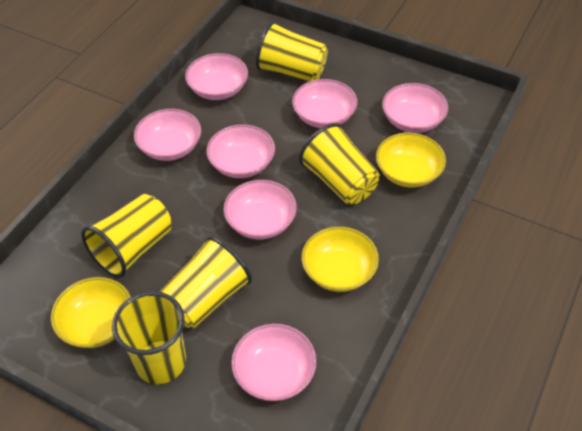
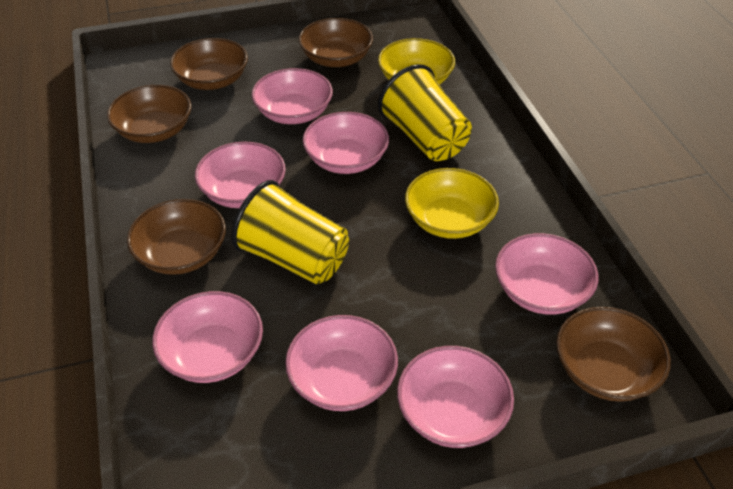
brown bowl: 0 -> 5
yellow bowl: 3 -> 2
yellow cup: 5 -> 2

